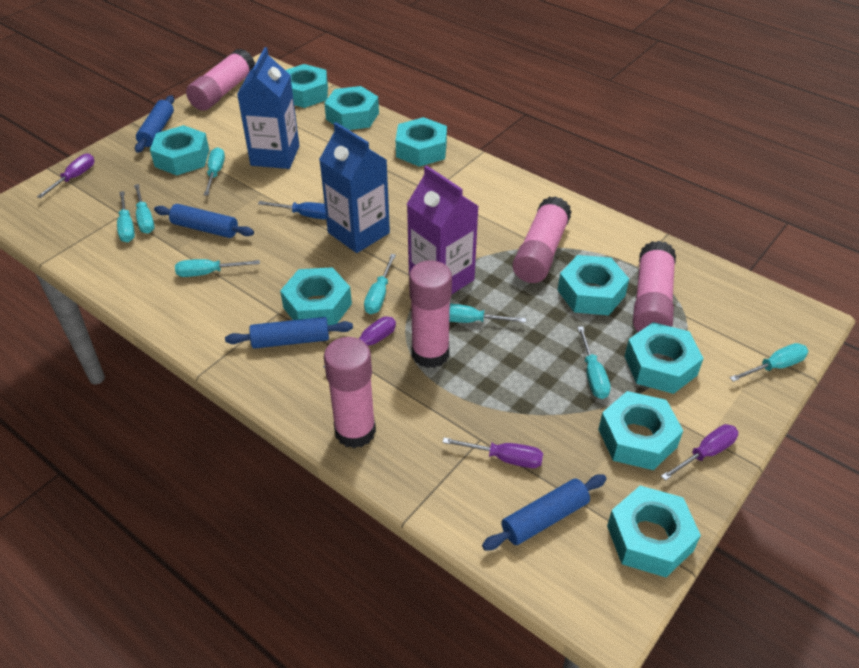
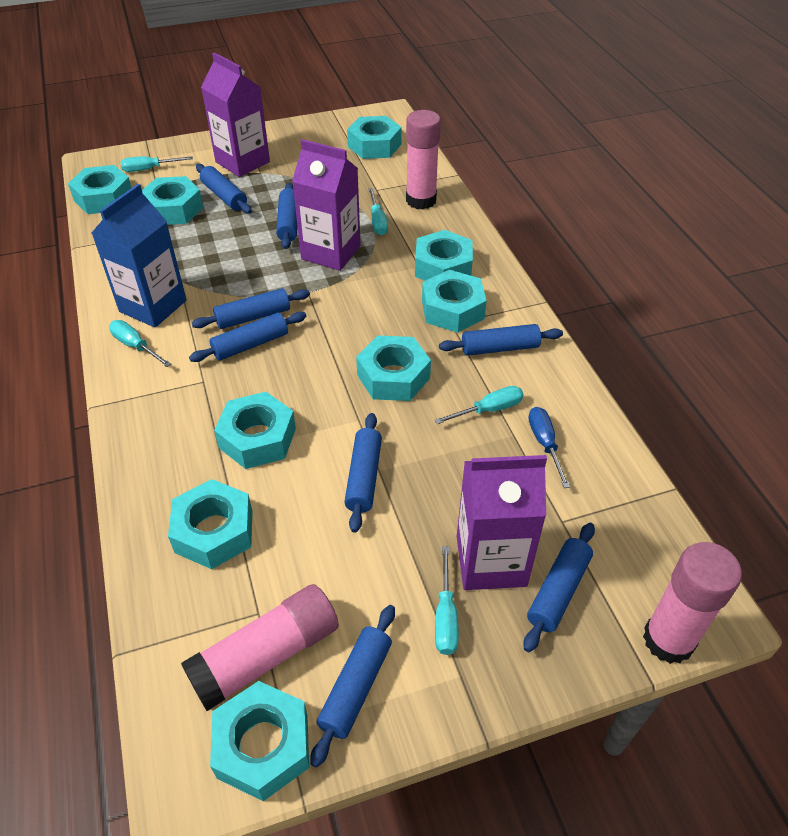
blue carton: 2 -> 1
blue rolling pin: 4 -> 8
pink glue stick: 5 -> 3
purple carton: 1 -> 3
purple screwdriver: 4 -> 0
turquoise screwdriver: 8 -> 5

